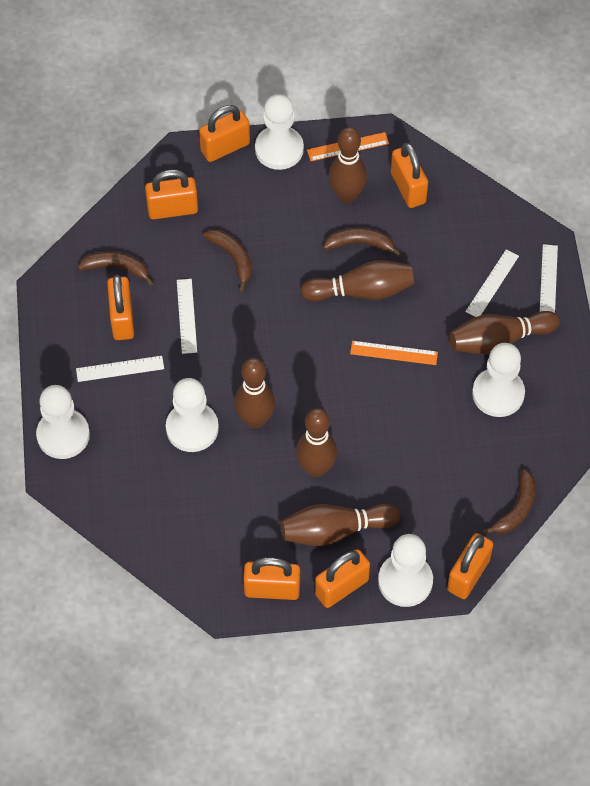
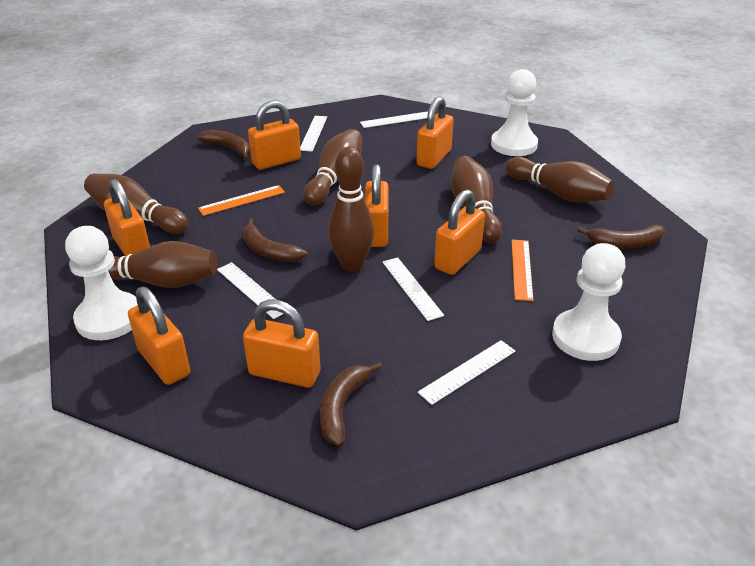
white pawn: 5 -> 3
white ruler: 4 -> 5

